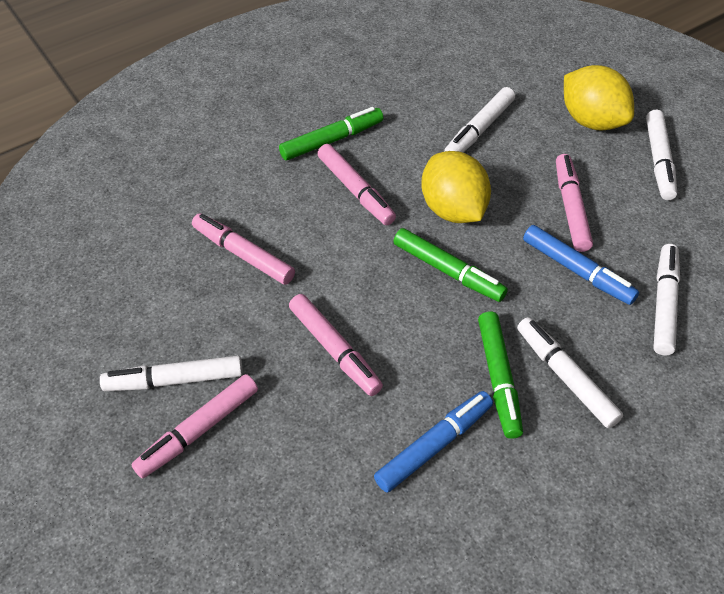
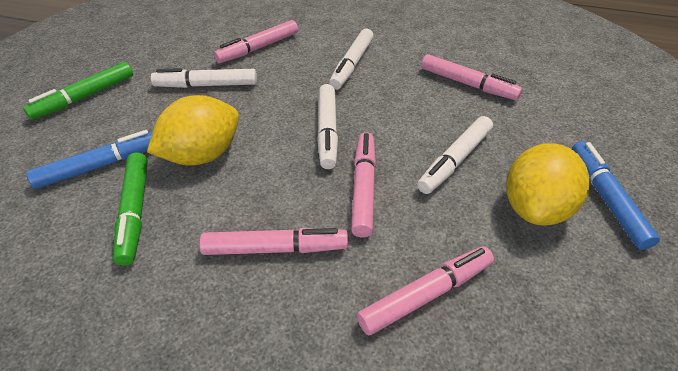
green marker: 3 -> 2
white marker: 5 -> 4

